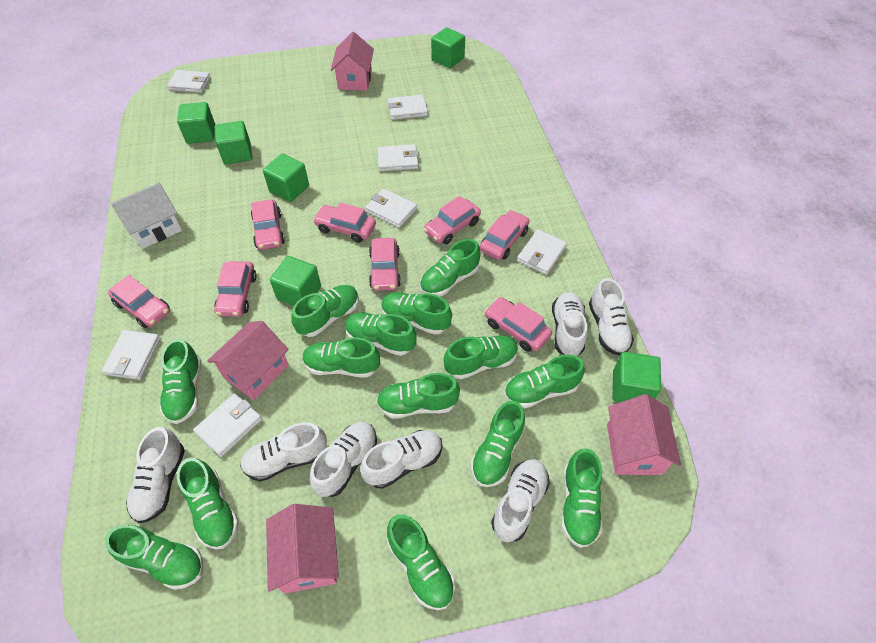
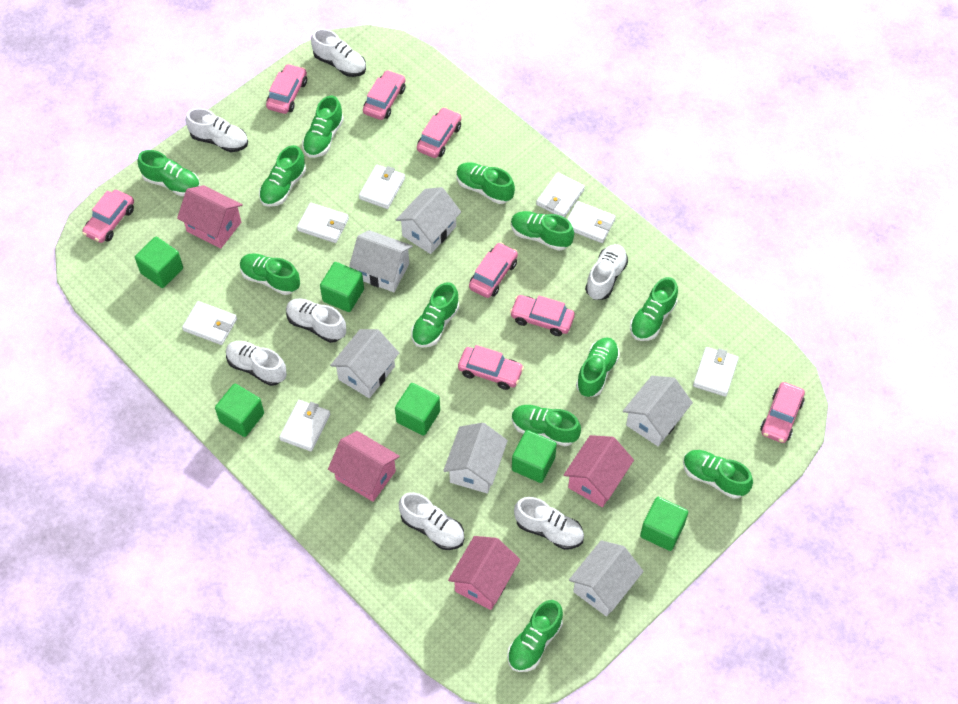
green shoe: 14 -> 12
white house: 1 -> 6

